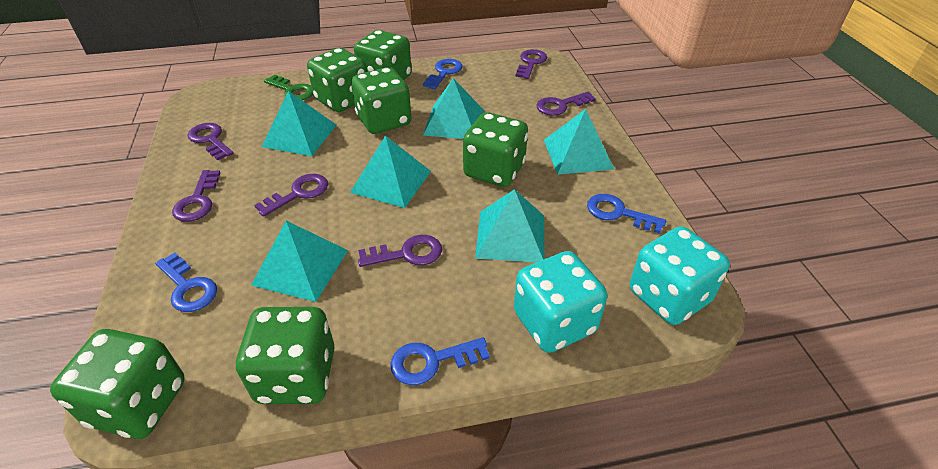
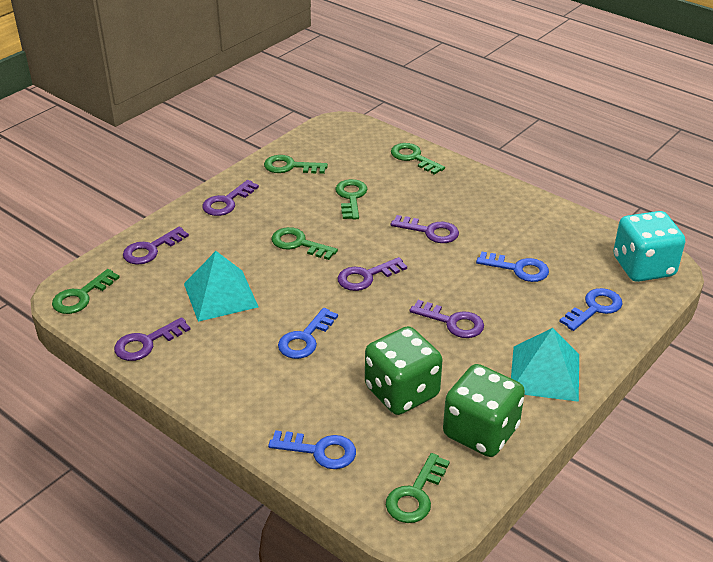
green dice: 6 -> 2
green key: 1 -> 6
turquoise dice: 2 -> 1
turquoise pyramid: 6 -> 2

